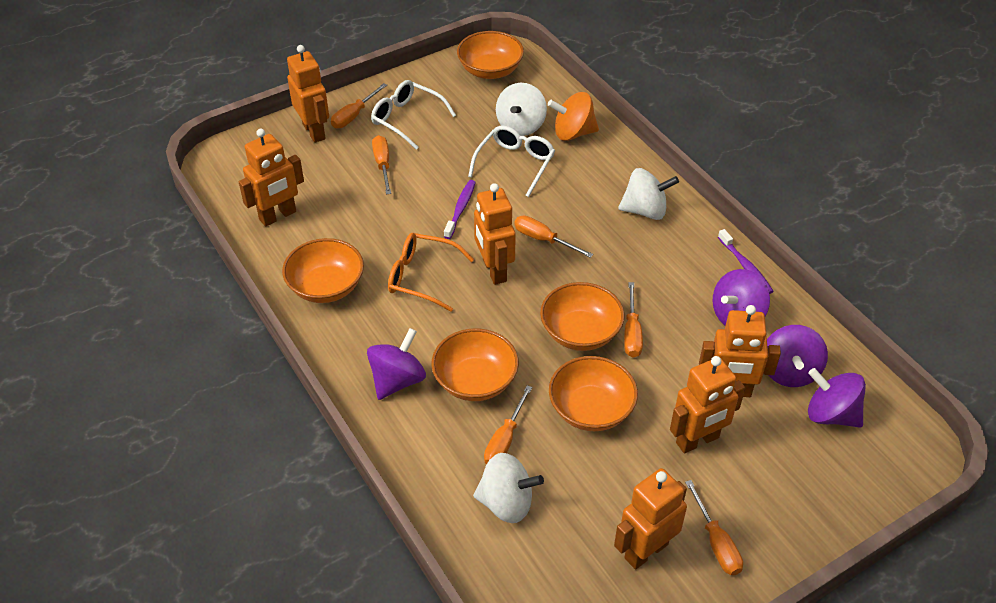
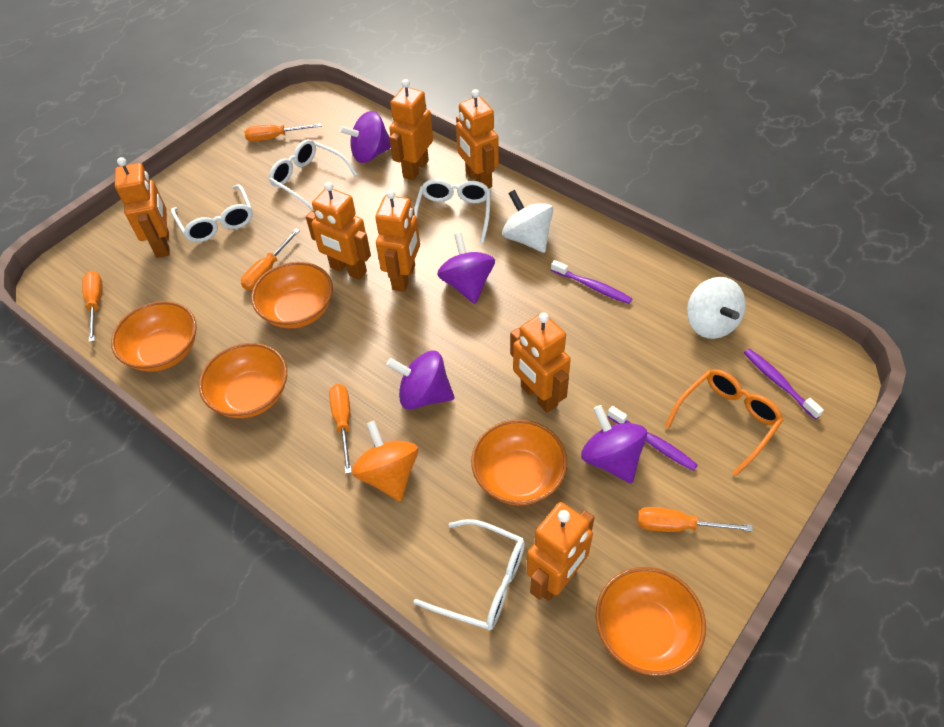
orange robot: 6 -> 7
orange screwdriver: 6 -> 5
purple toothbrush: 2 -> 3
white glasses: 2 -> 4
white spinning top: 3 -> 2

